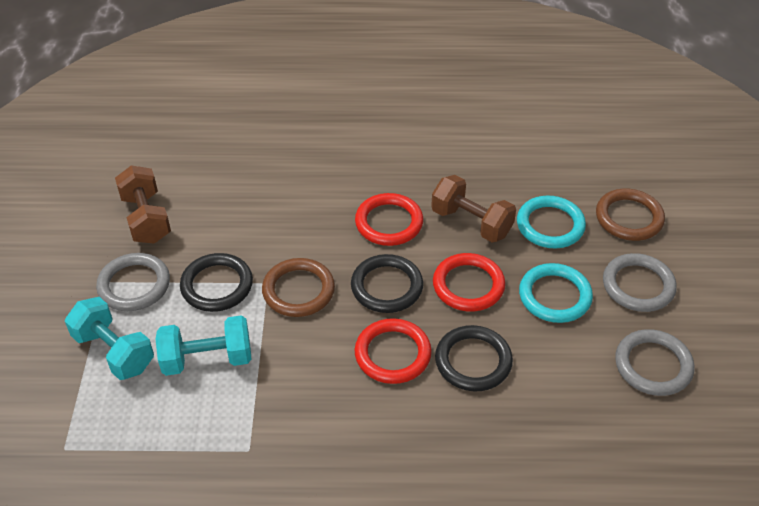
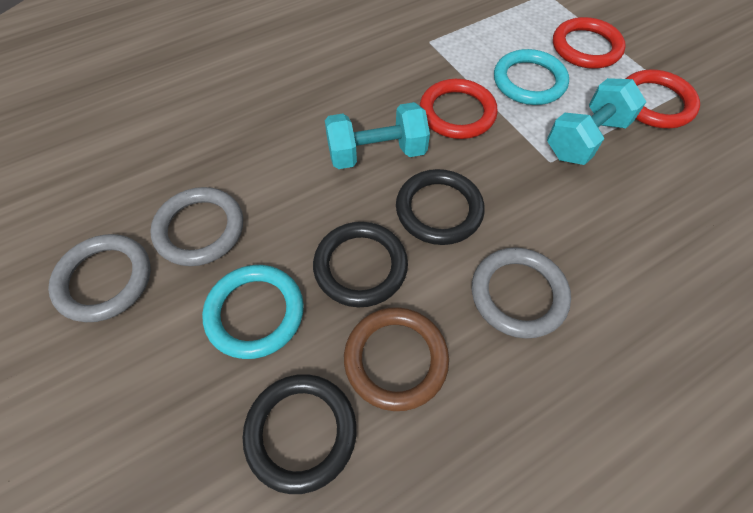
brown dumbbell: 2 -> 0
brown ring: 2 -> 1

